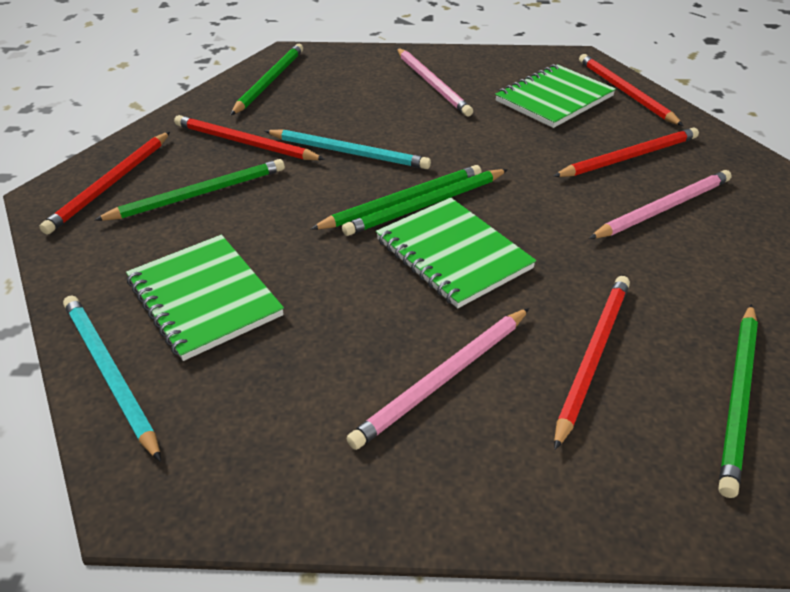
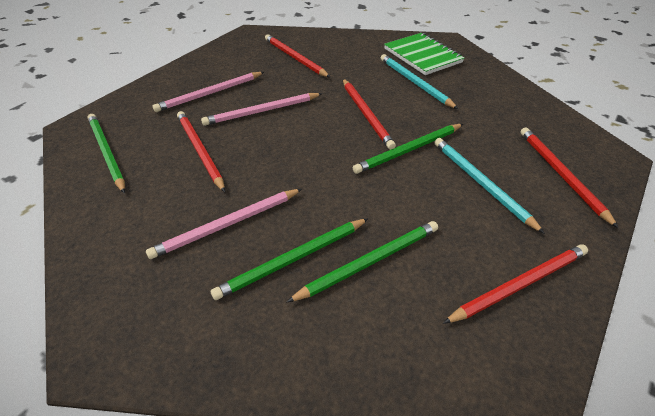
green notebook: 3 -> 1
green pencil: 5 -> 4

